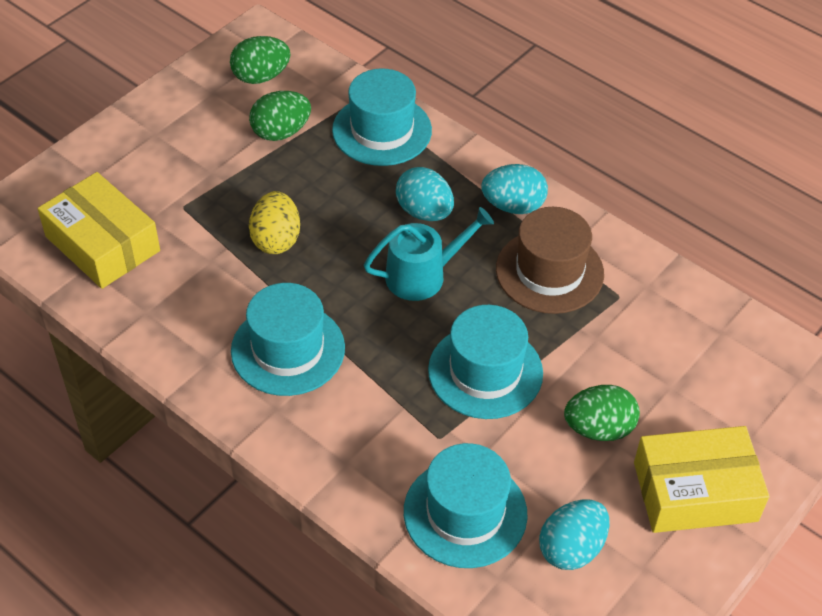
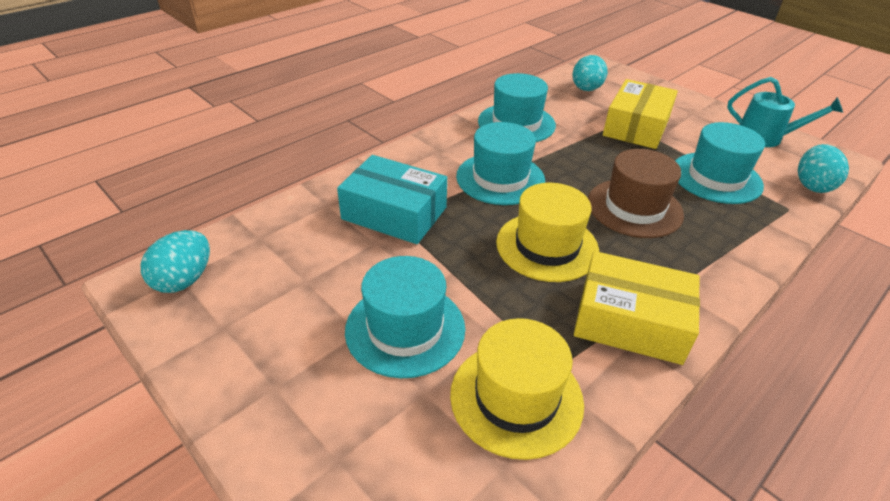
green egg: 3 -> 0
turquoise box: 0 -> 1
yellow egg: 1 -> 0
yellow hat: 0 -> 2

